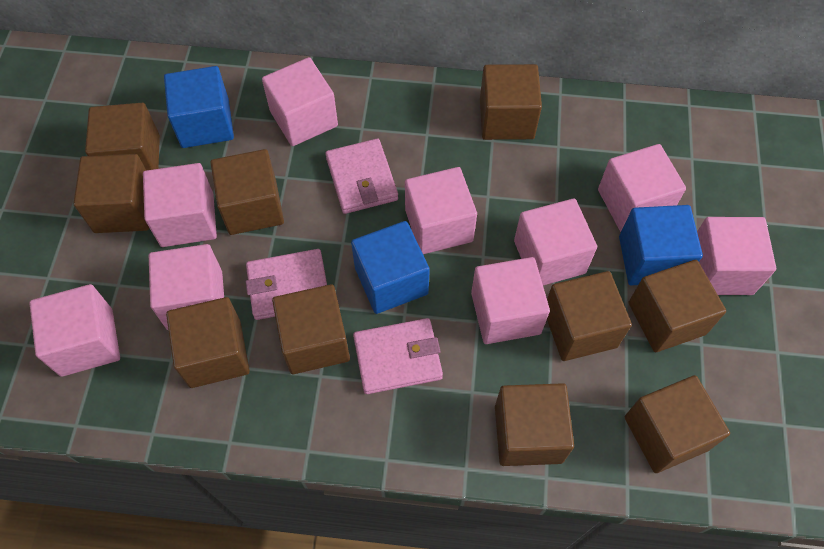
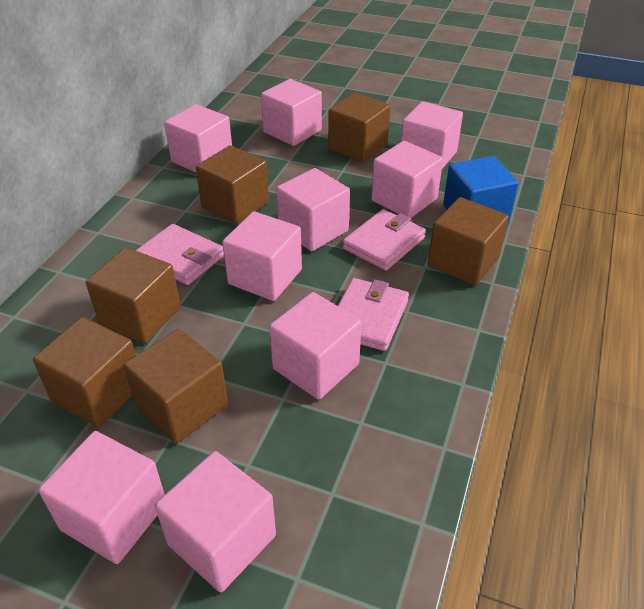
blue cube: 3 -> 1
brown cube: 10 -> 6

